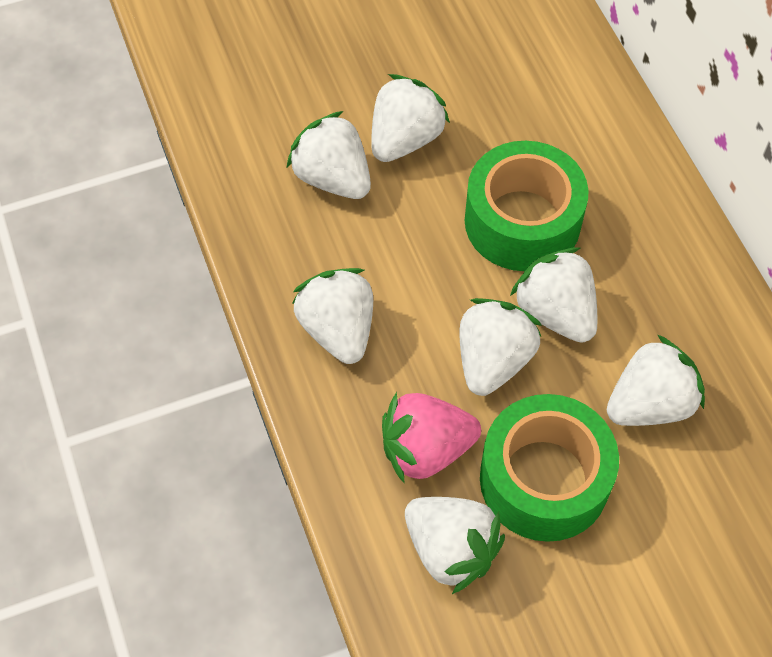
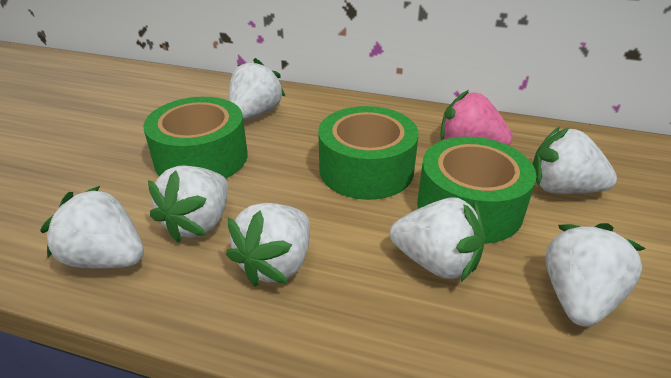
green tape: 2 -> 3

